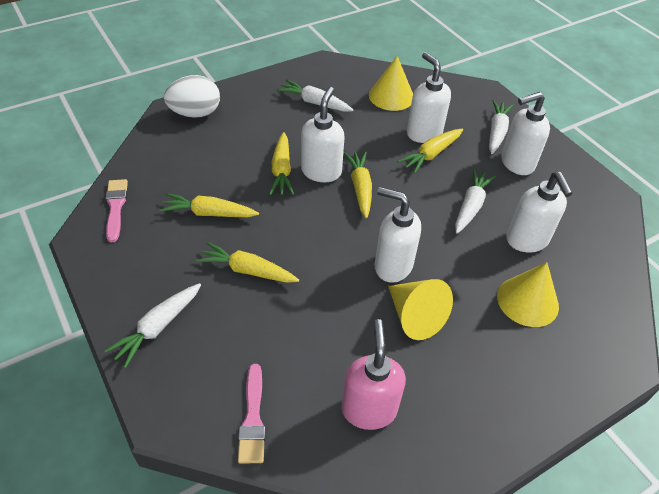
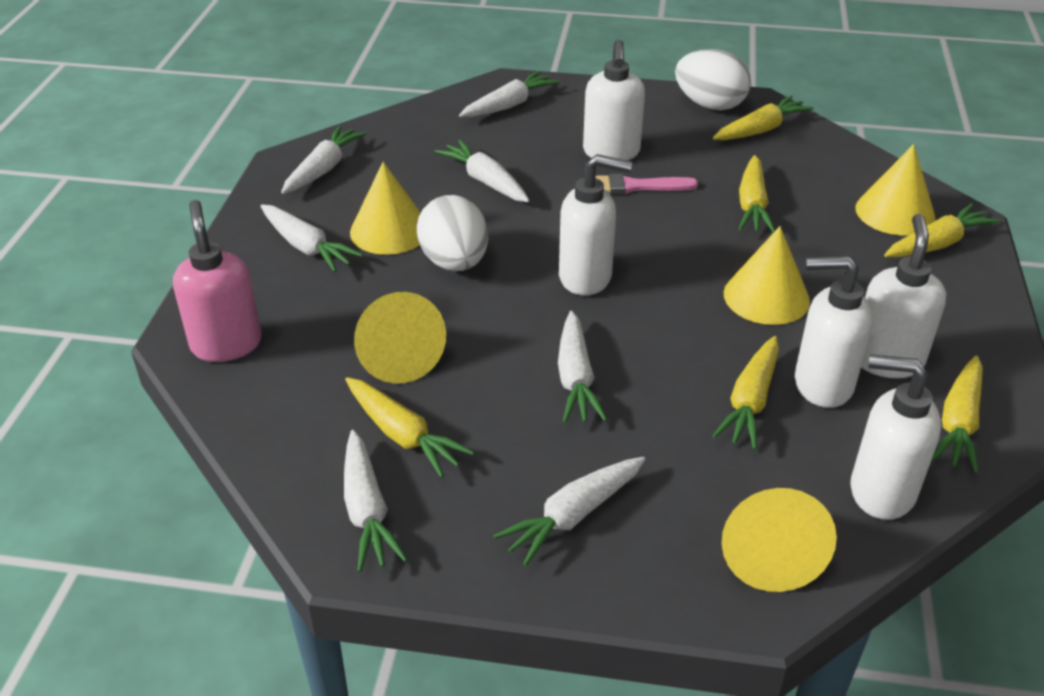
pink brush: 2 -> 1
white carrot: 4 -> 7
white egg: 1 -> 2
yellow carrot: 5 -> 6
yellow cone: 3 -> 5

